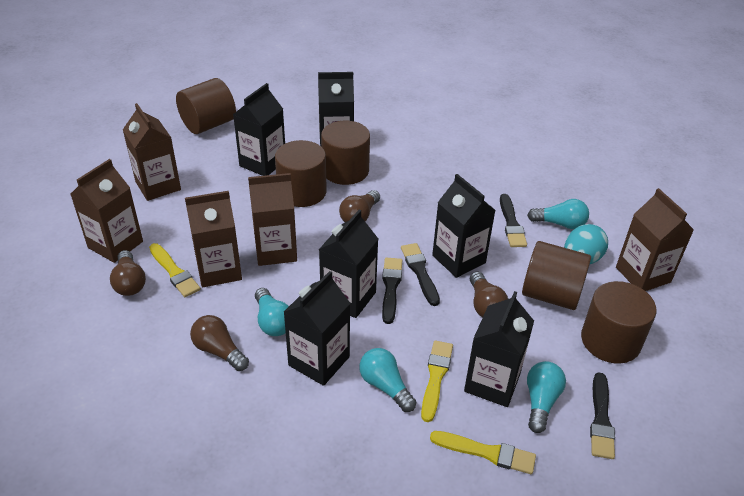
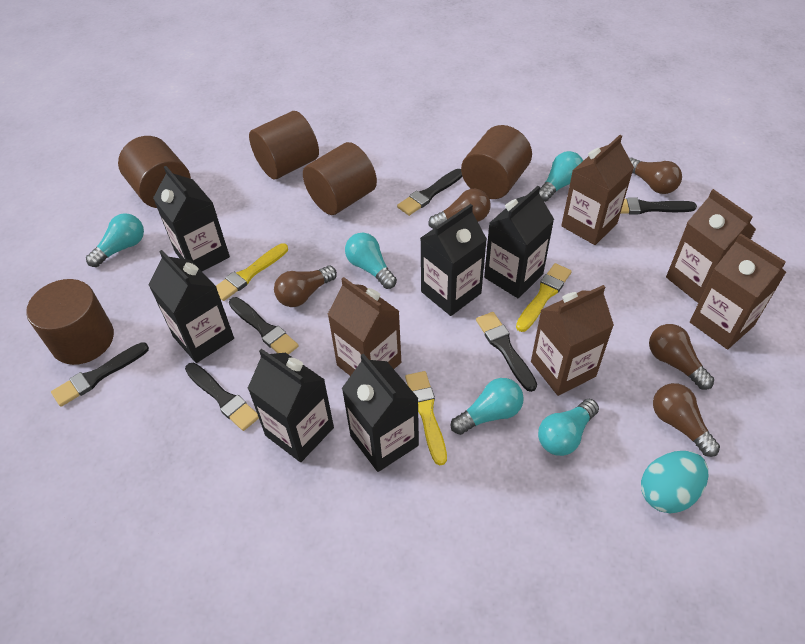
black brush: 4 -> 6
brown light bulb: 4 -> 5
turquoise light bulb: 4 -> 5

